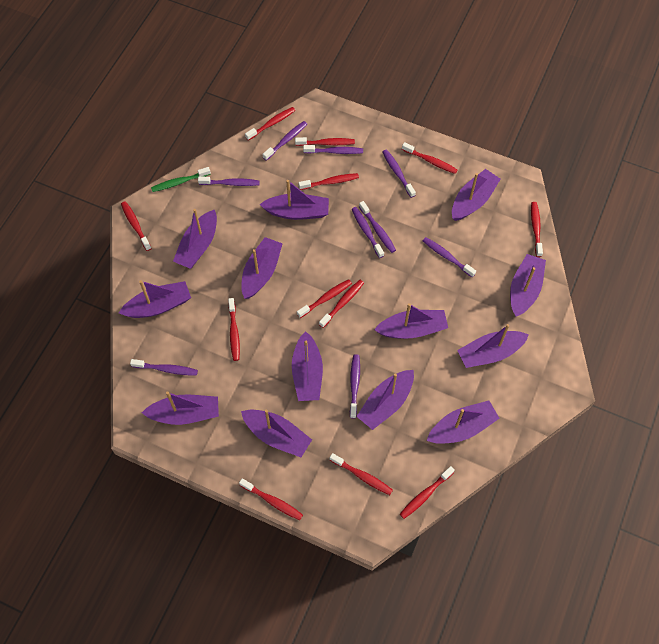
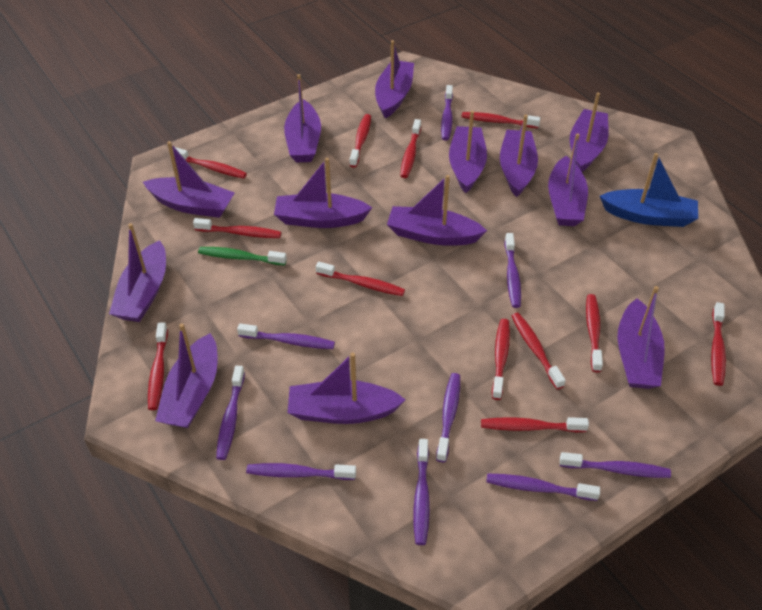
blue boat: 0 -> 1

